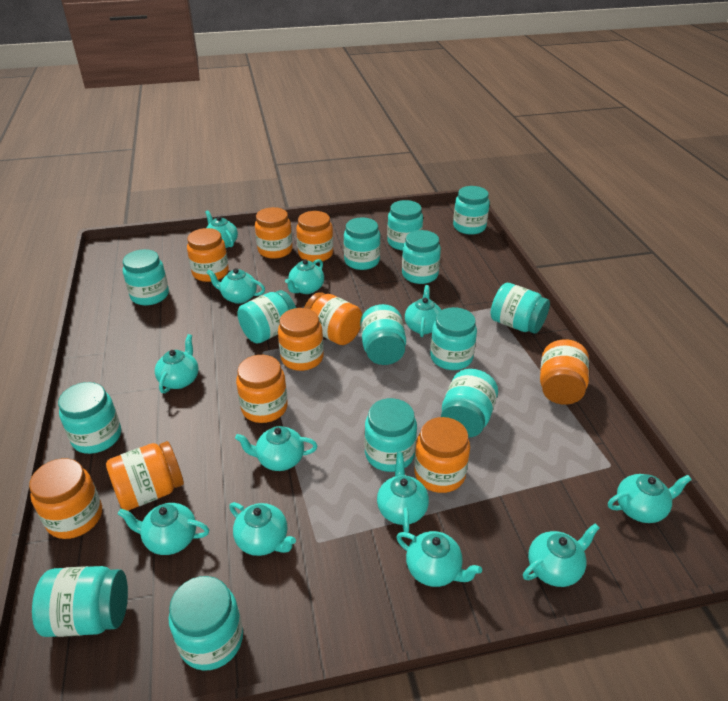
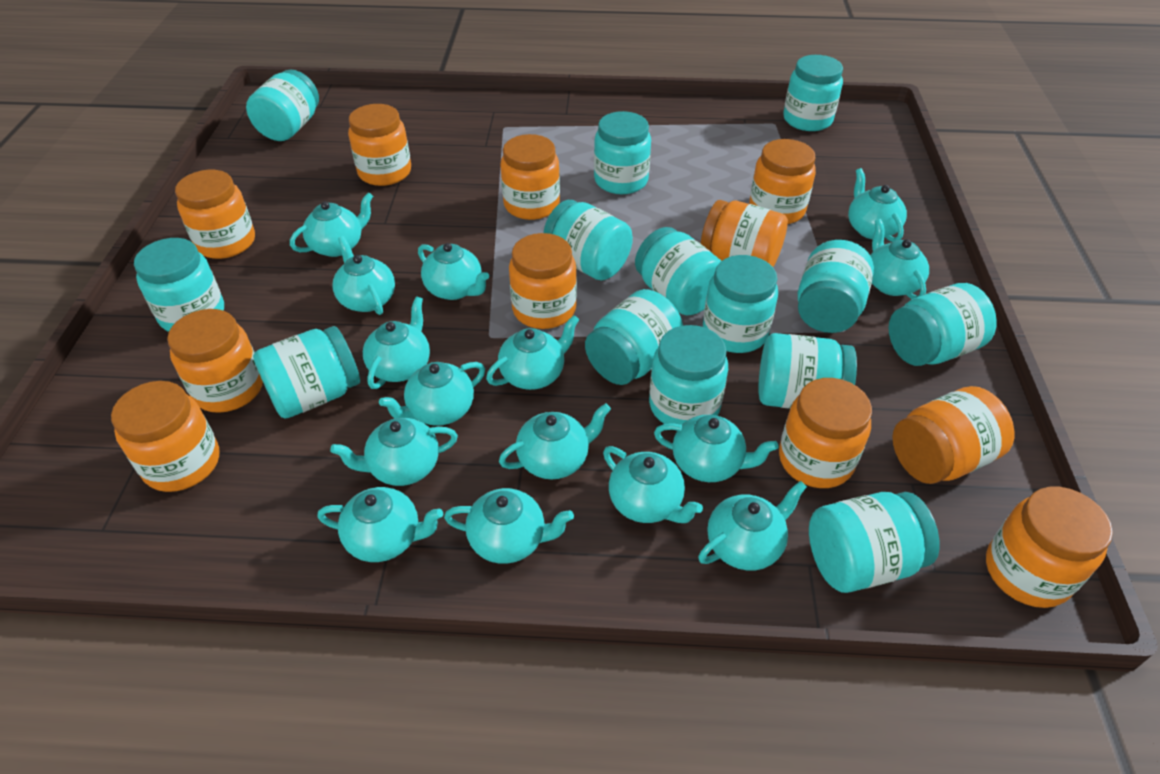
orange jar: 10 -> 11
turquoise teapot: 12 -> 15

